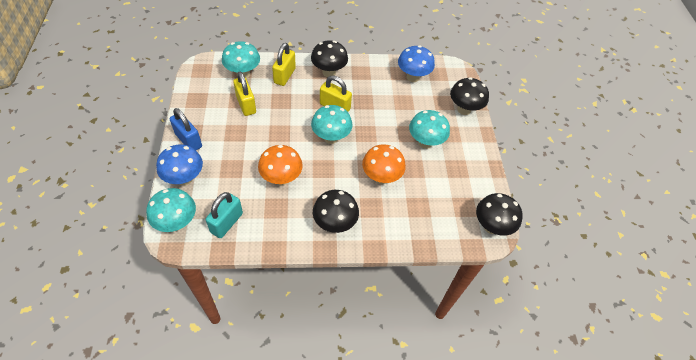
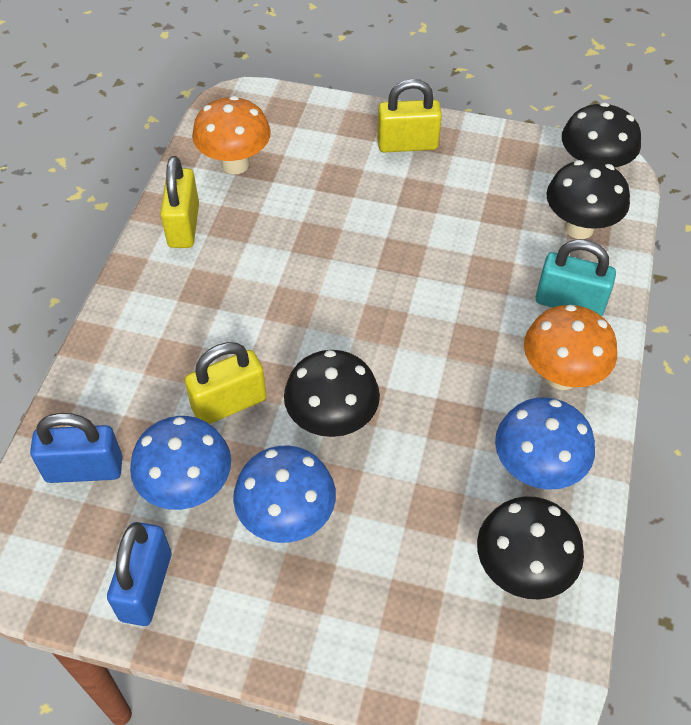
blue mushroom: 2 -> 3
blue padlock: 1 -> 2
turquoise mushroom: 4 -> 0

